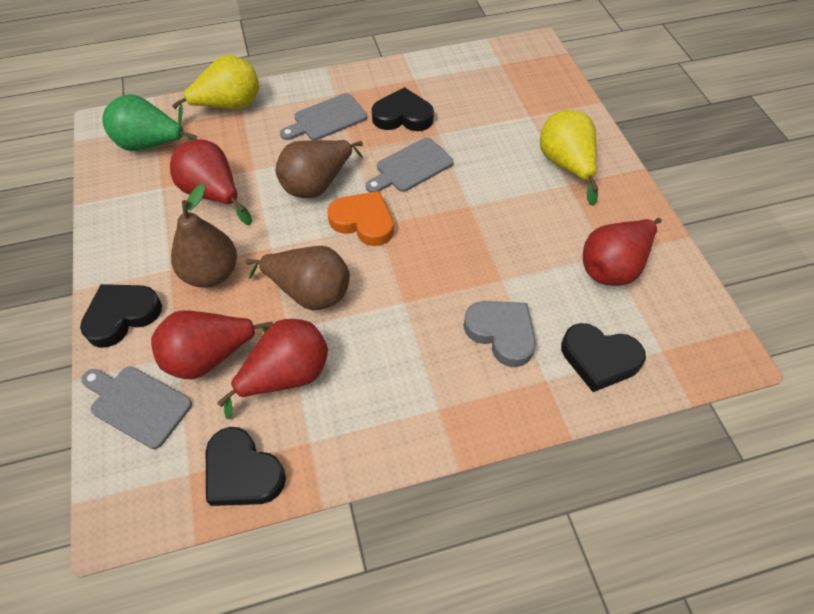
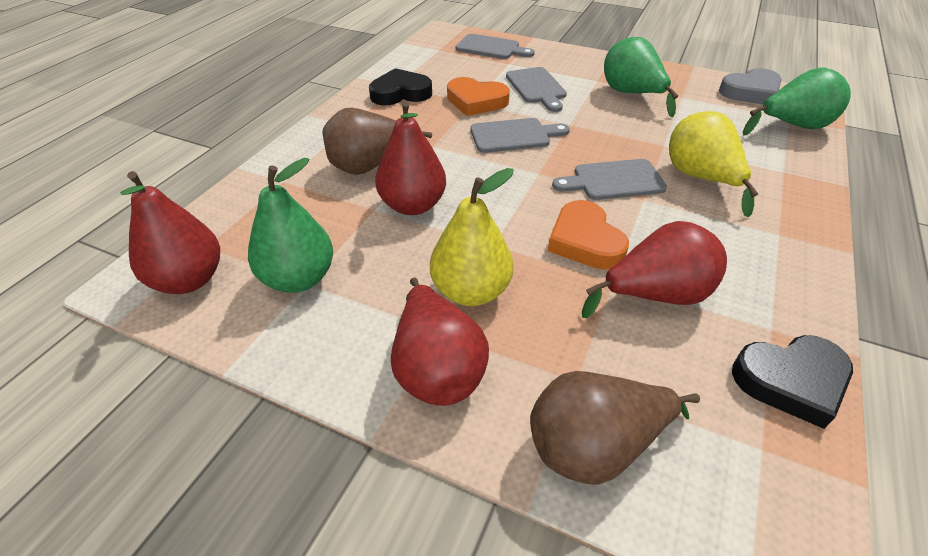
black heart: 4 -> 2
brown pear: 3 -> 2
green pear: 1 -> 3
grey cutting board: 3 -> 4
orange heart: 1 -> 2

